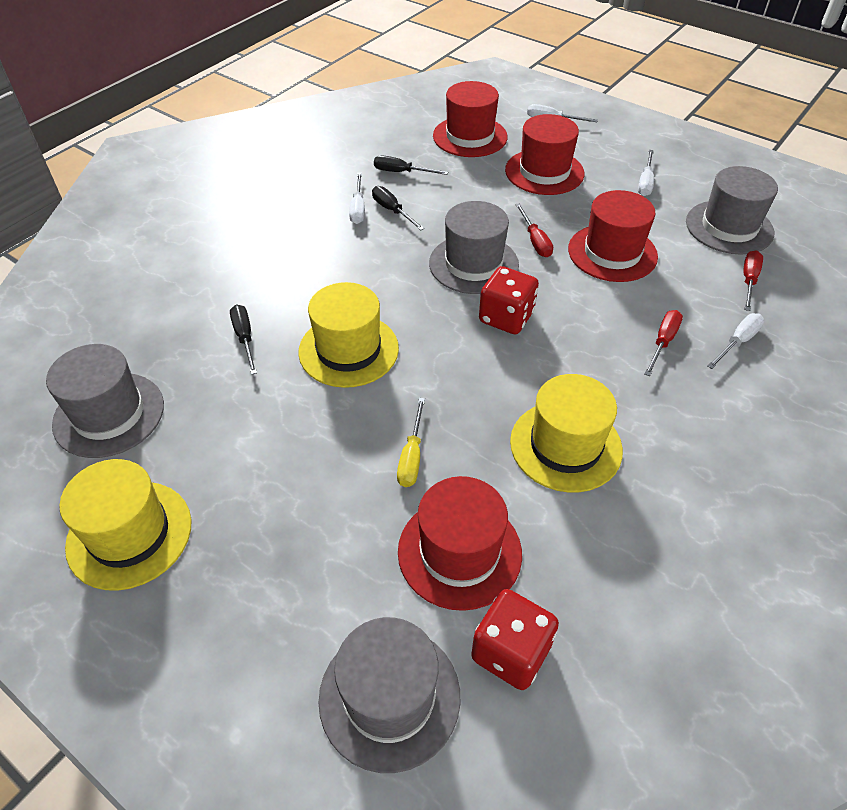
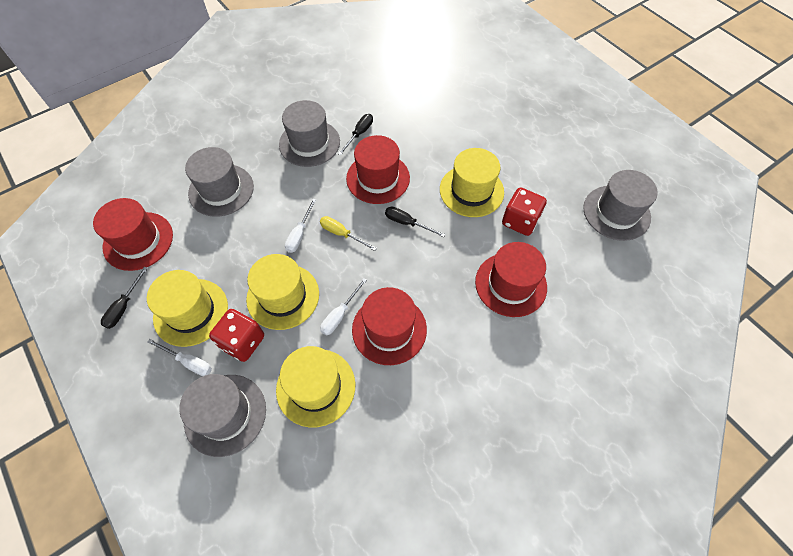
red screwdriver: 3 -> 0
white screwdriver: 4 -> 3
yellow hat: 3 -> 4

